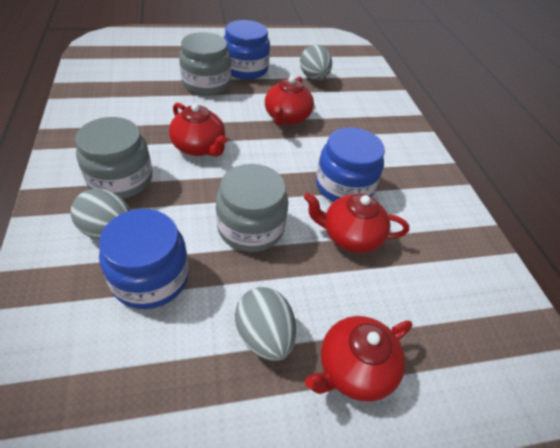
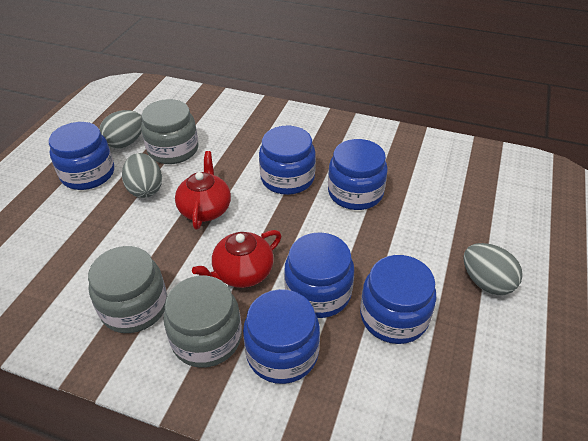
blue jar: 3 -> 6
red teapot: 4 -> 2

